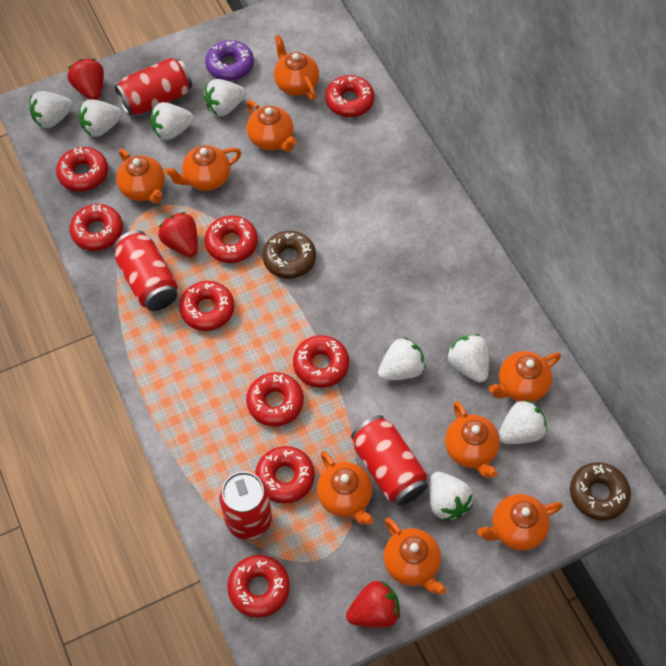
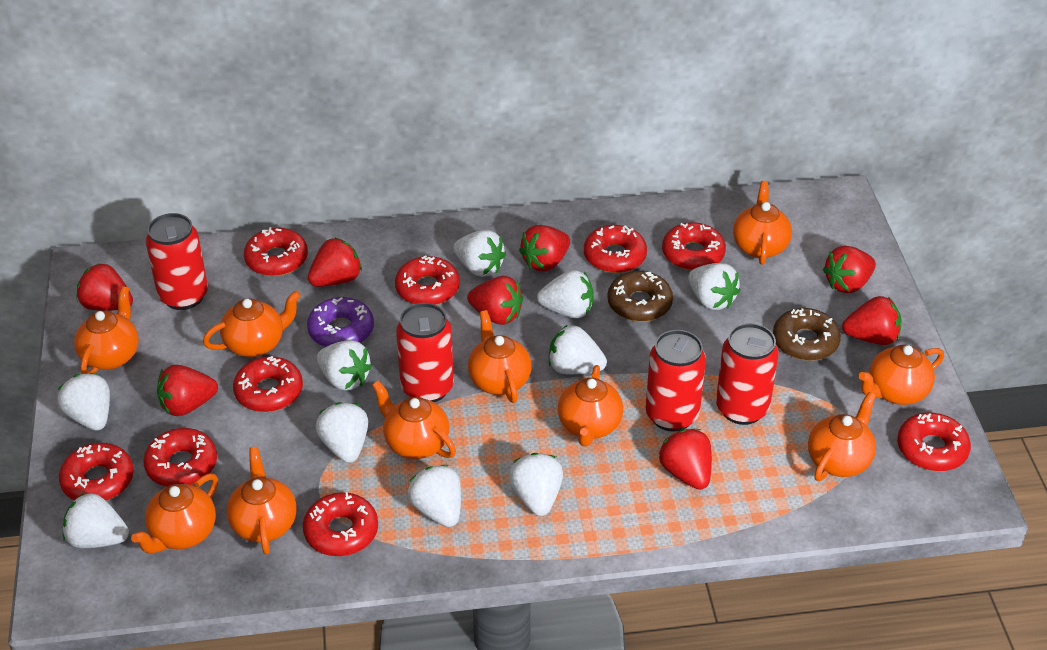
orange teapot: 9 -> 10
red strawberry: 3 -> 8
white strawberry: 8 -> 10

